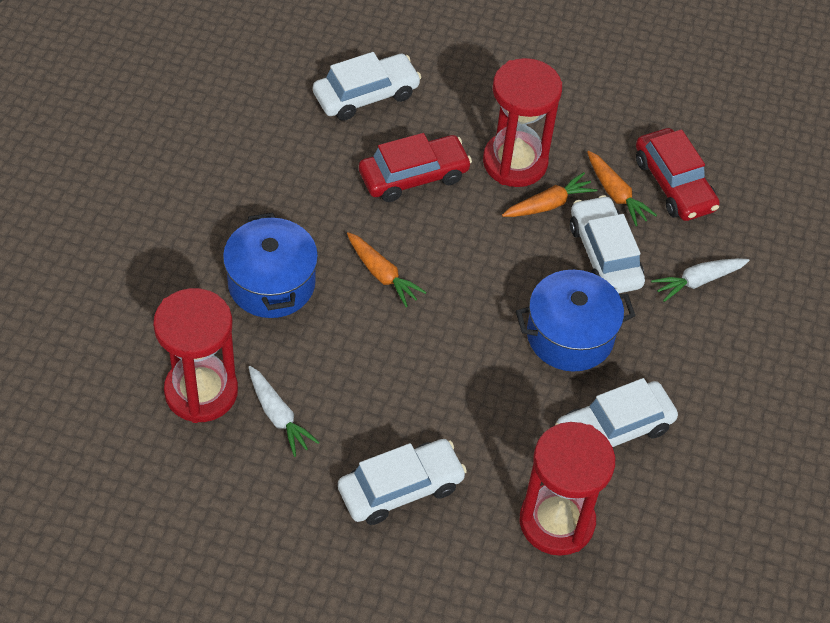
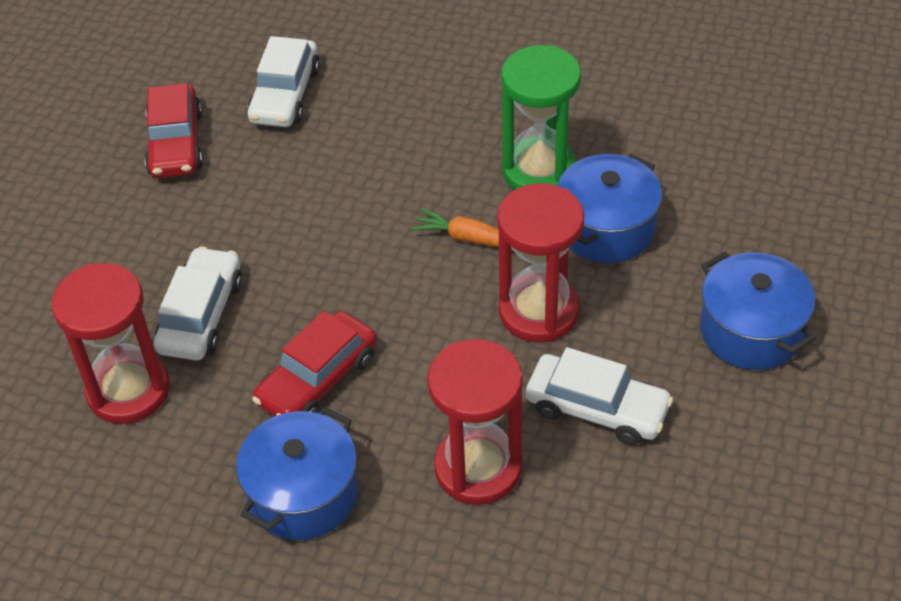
blue pot: 2 -> 3
green hourglass: 0 -> 1
orange carrot: 3 -> 1
white car: 4 -> 3
white carrot: 2 -> 0

